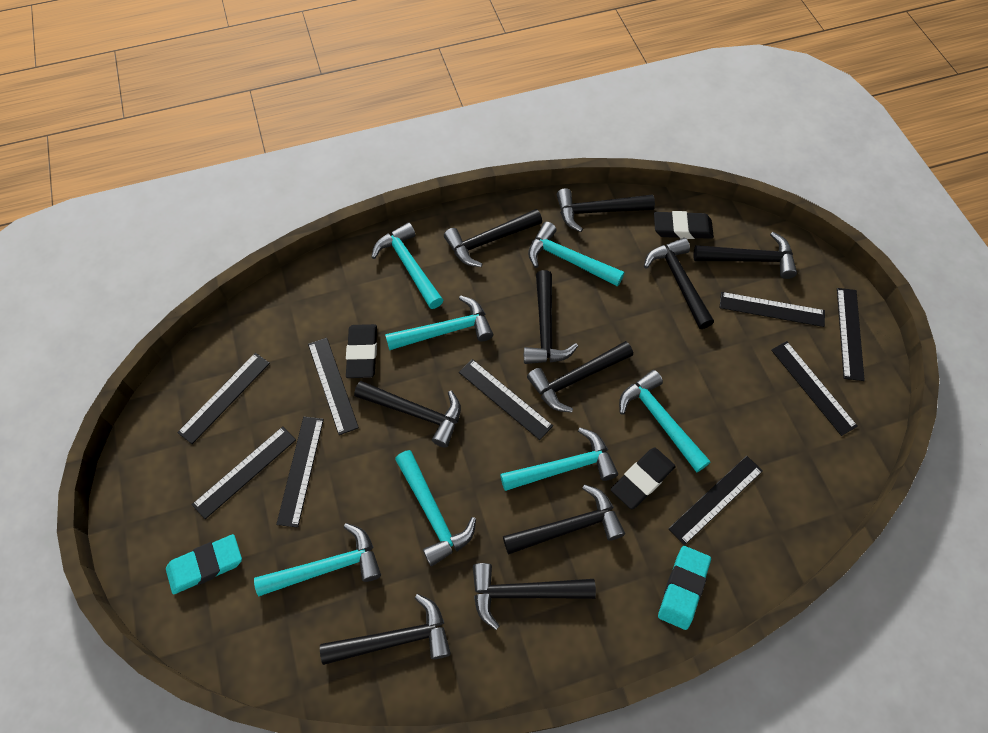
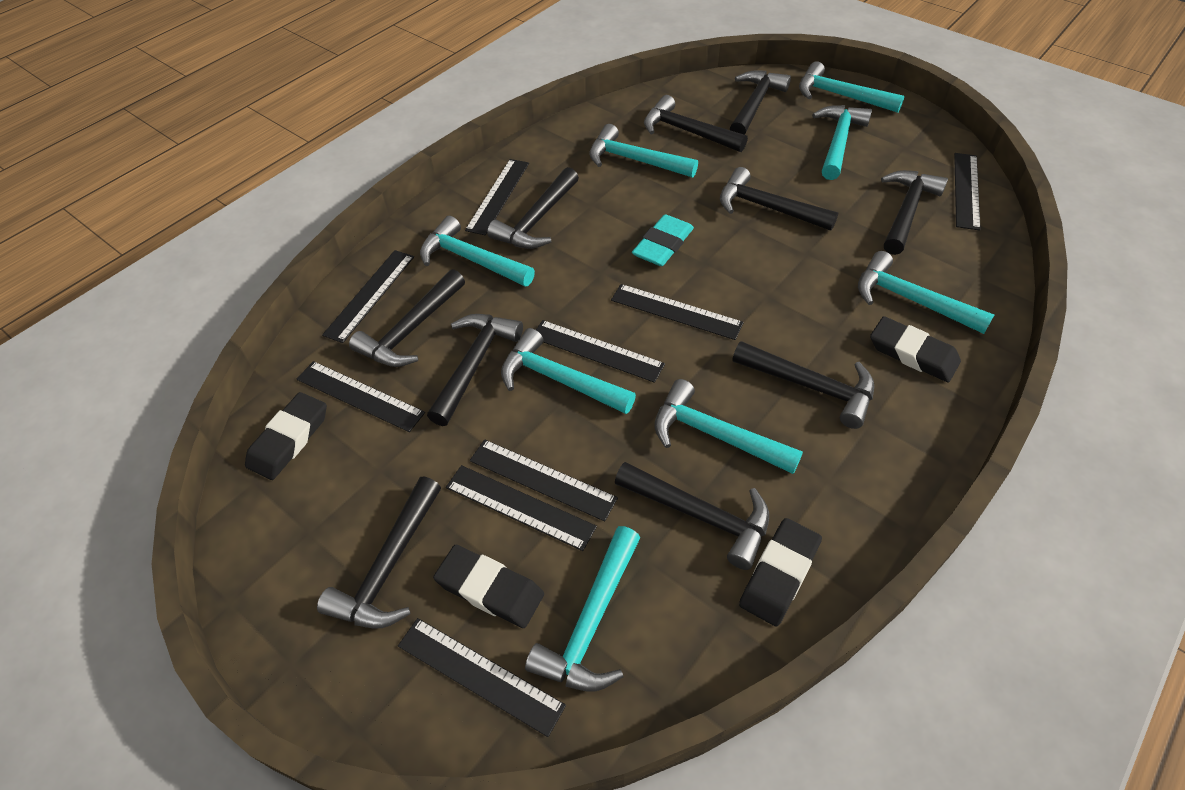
black eraser: 3 -> 4
turquoise eraser: 2 -> 1
turquoise hammer: 7 -> 8

